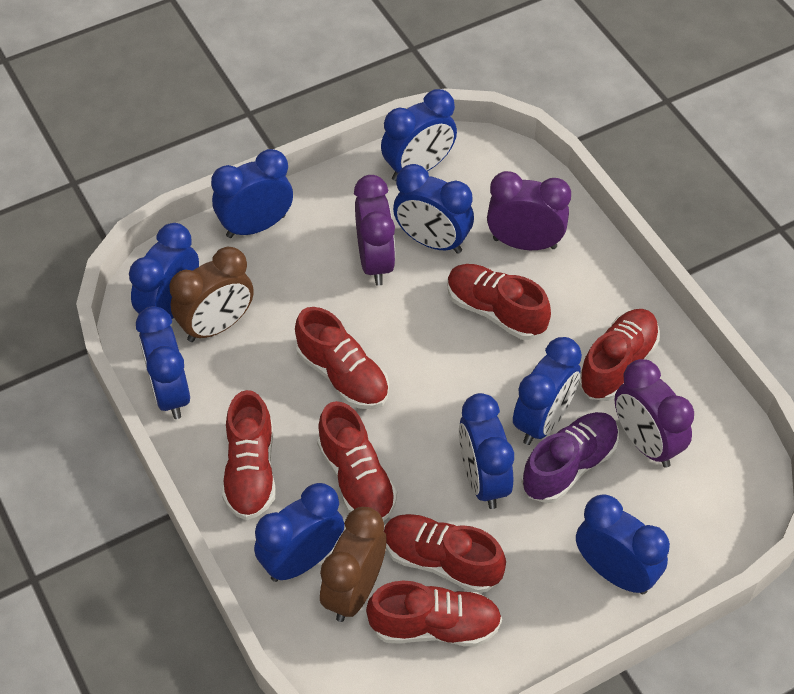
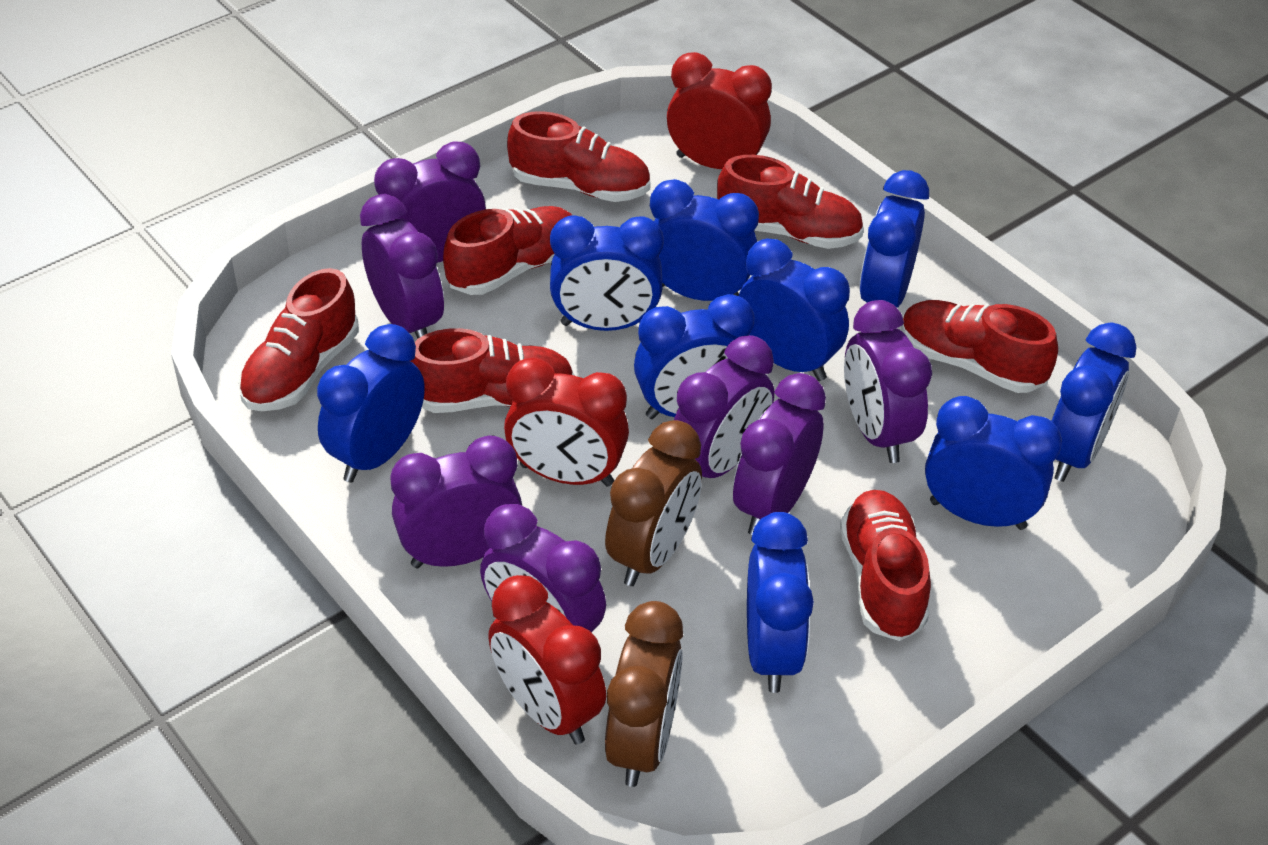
purple clock: 3 -> 7
purple shoe: 1 -> 0
red clock: 0 -> 3

